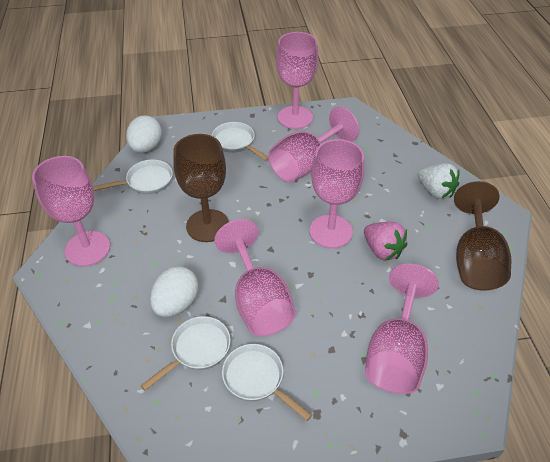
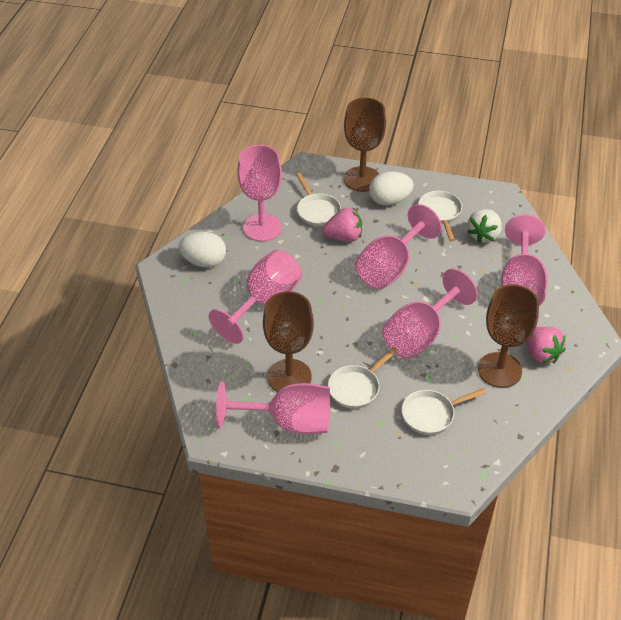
brown goblet: 2 -> 3
pink strawberry: 1 -> 2

